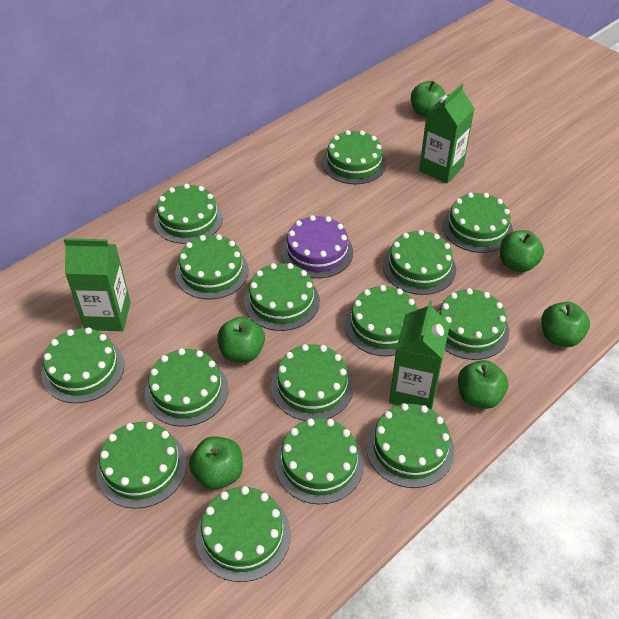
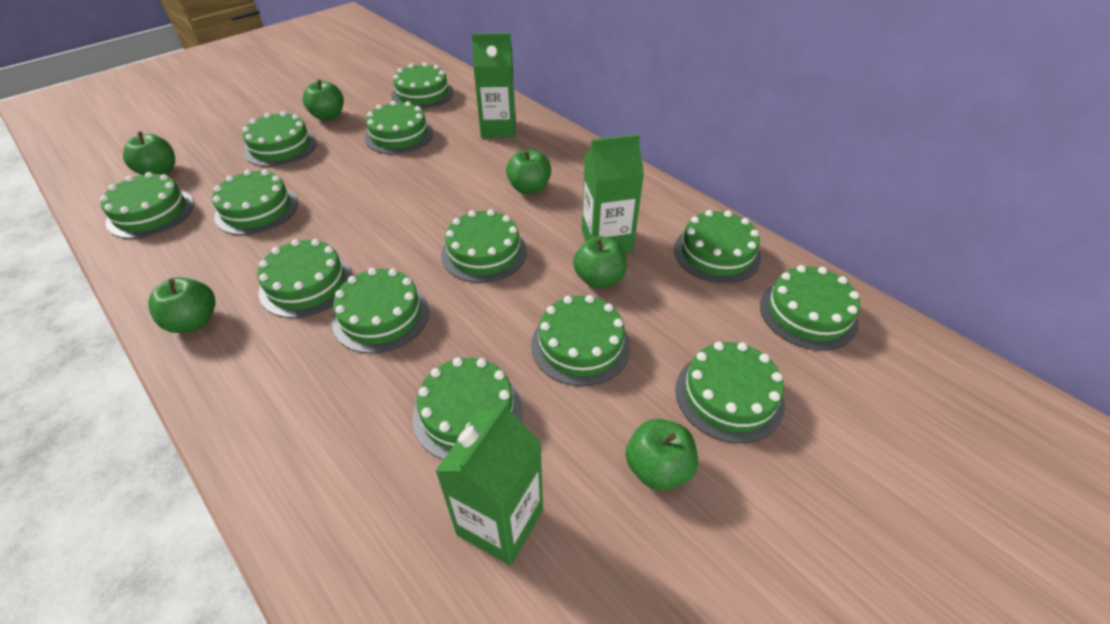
green cake: 15 -> 13
purple cake: 1 -> 0

